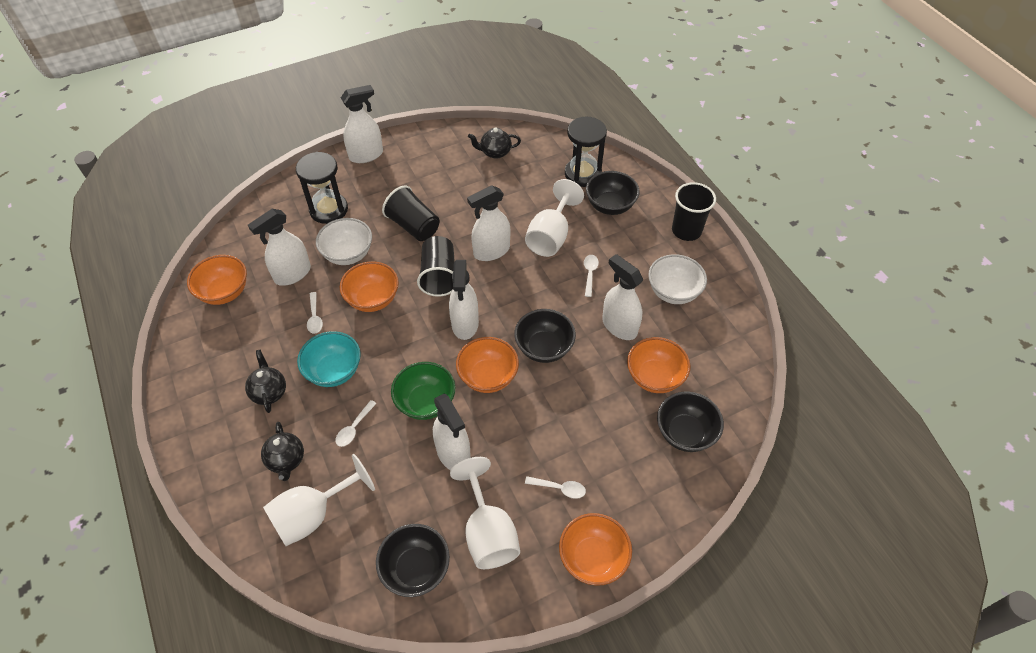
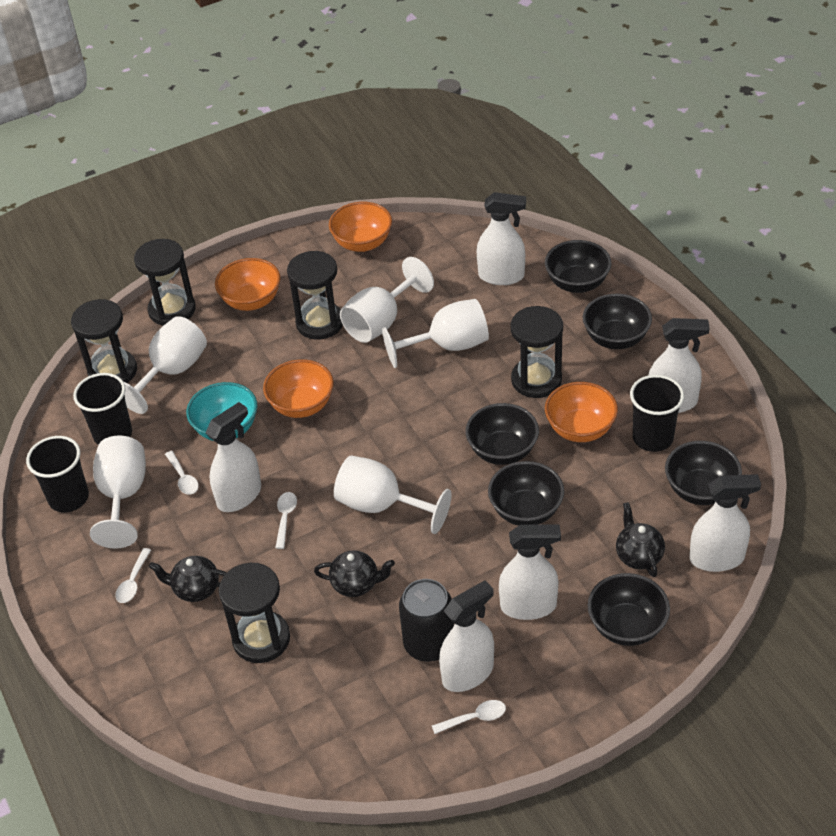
black bowl: 4 -> 6
black can: 0 -> 1
black hourglass: 2 -> 5
green bowl: 1 -> 0
orange bowl: 5 -> 4
white bowl: 2 -> 0
white goblet: 3 -> 5

